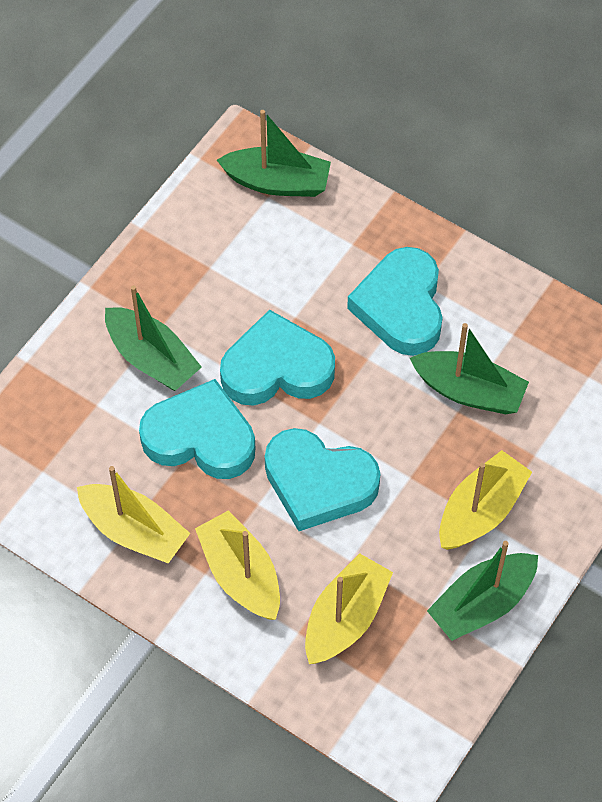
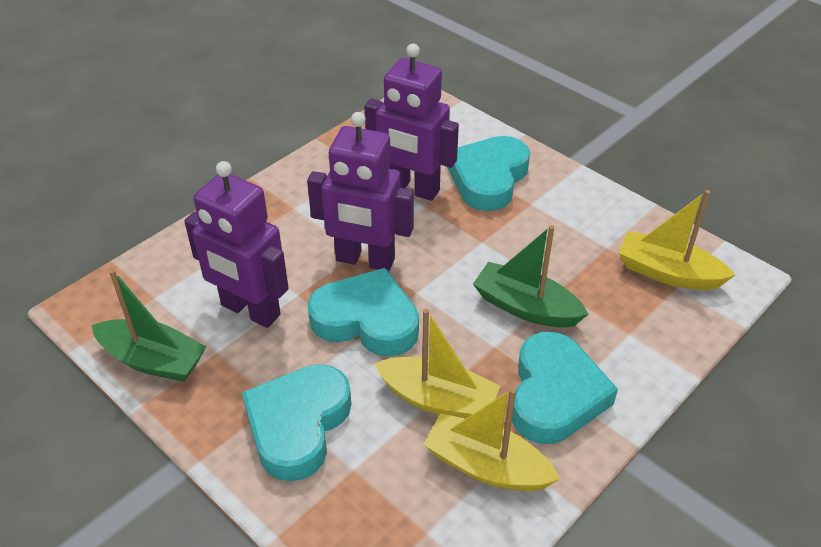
green boat: 4 -> 2
purple robot: 0 -> 3
yellow boat: 4 -> 3

